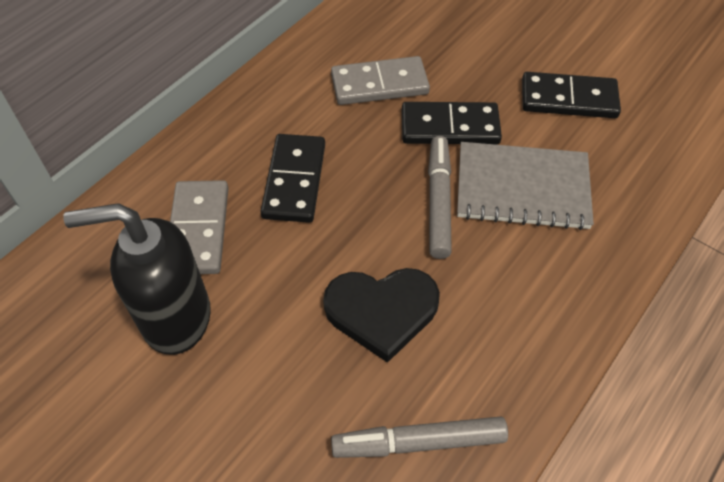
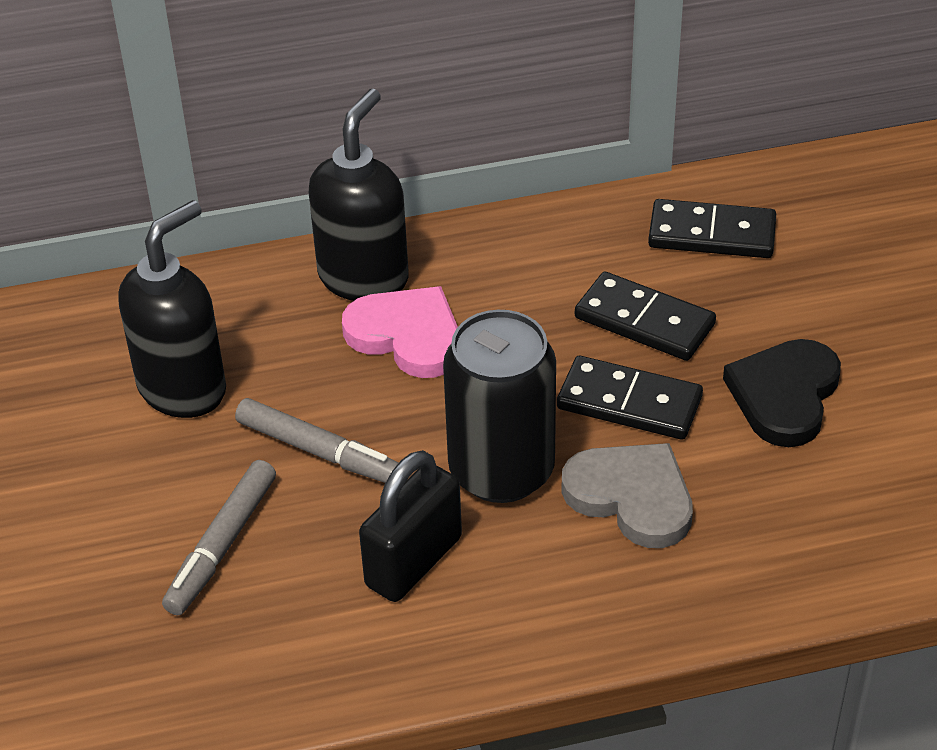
black can: 0 -> 1
black padlock: 0 -> 1
black soap dispenser: 1 -> 2
grey domino: 2 -> 0
grey heart: 0 -> 1
grey notebook: 1 -> 0
pink heart: 0 -> 1

